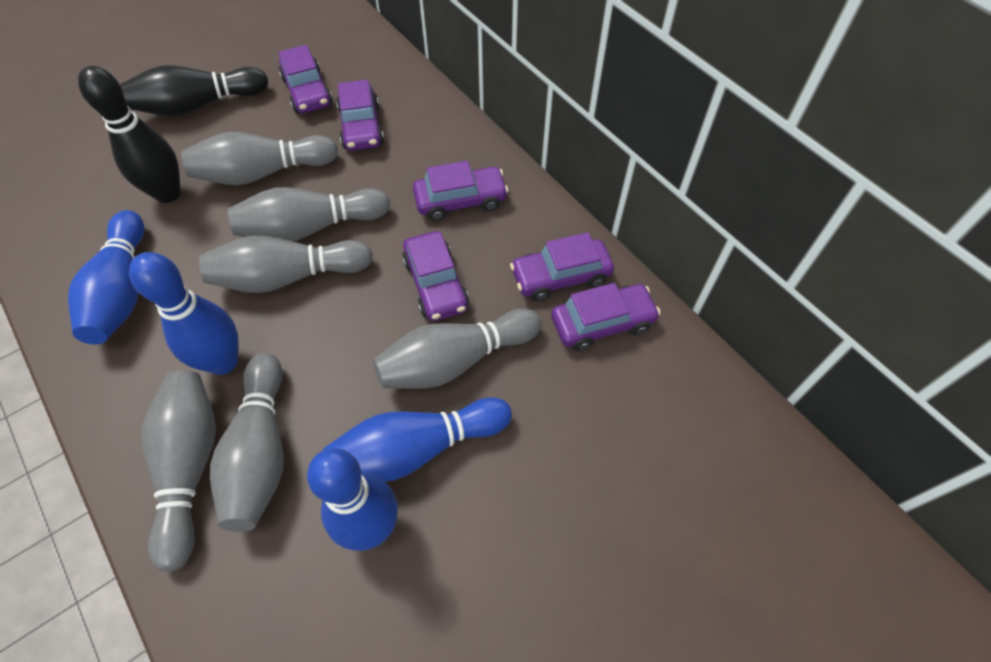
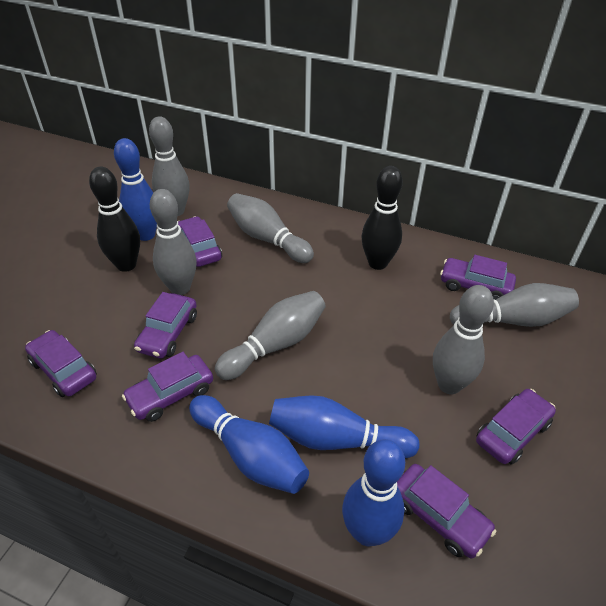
purple car: 6 -> 7

